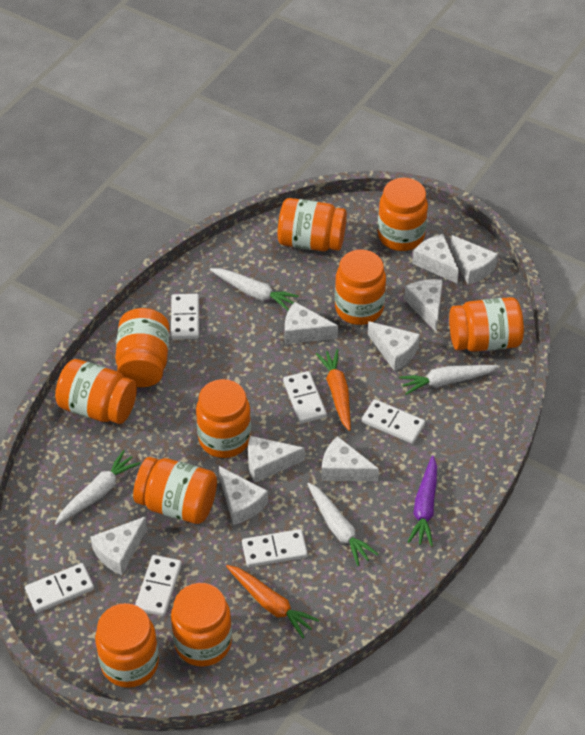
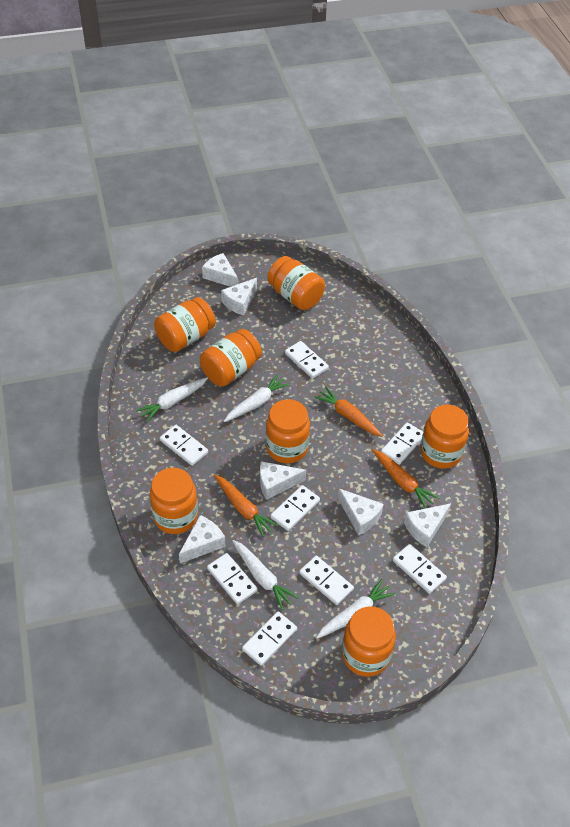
orange carrot: 2 -> 3
orange jar: 10 -> 7
purple carrot: 1 -> 0
white cheese: 9 -> 6
white domino: 6 -> 8

